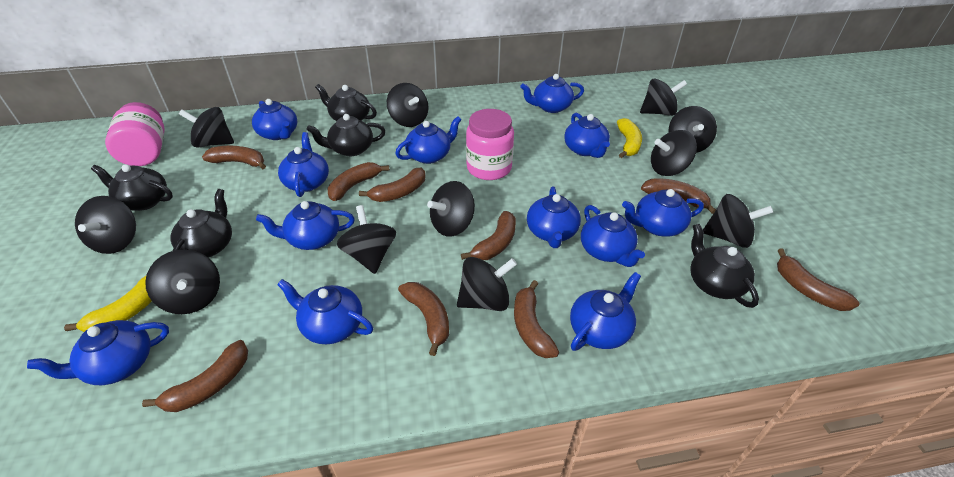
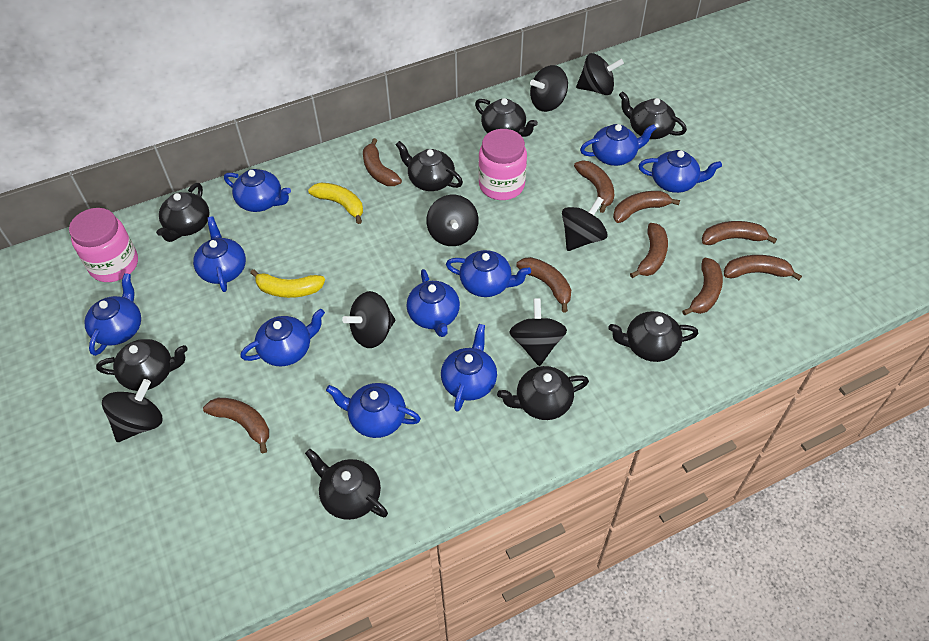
black spinning top: 11 -> 7
black teapot: 5 -> 8
blue teapot: 12 -> 10

